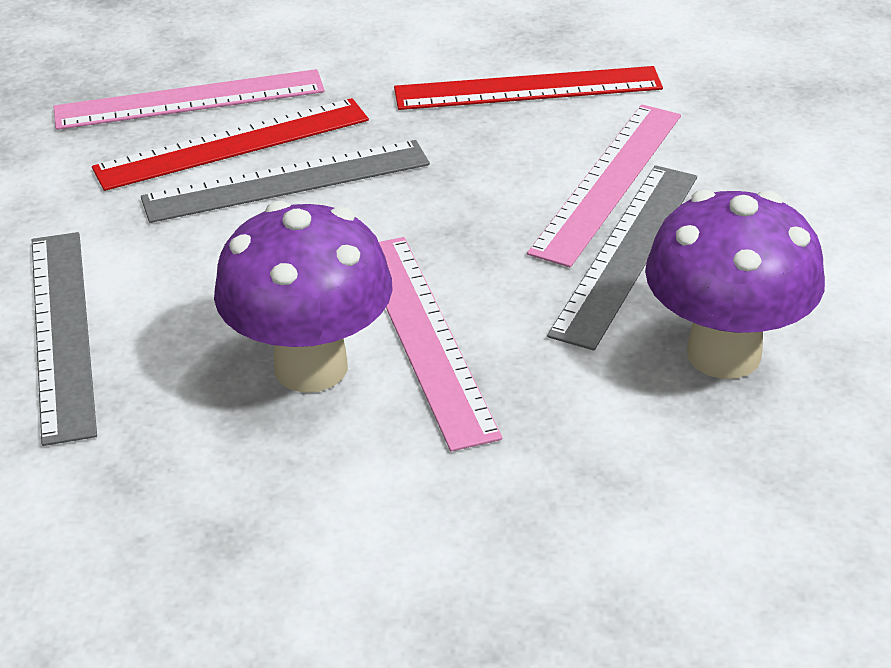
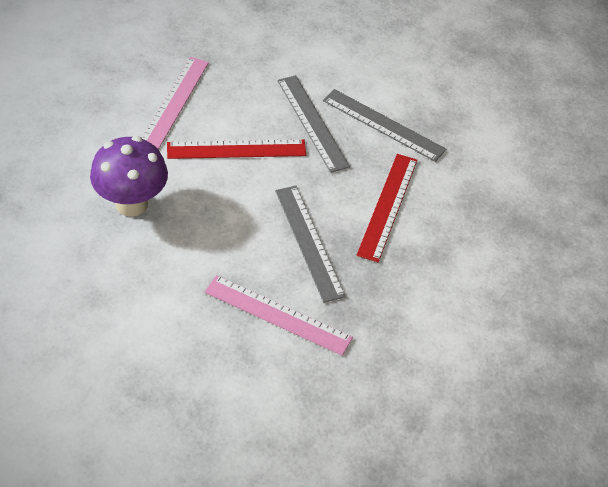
pink ruler: 3 -> 2
purple mushroom: 2 -> 1

